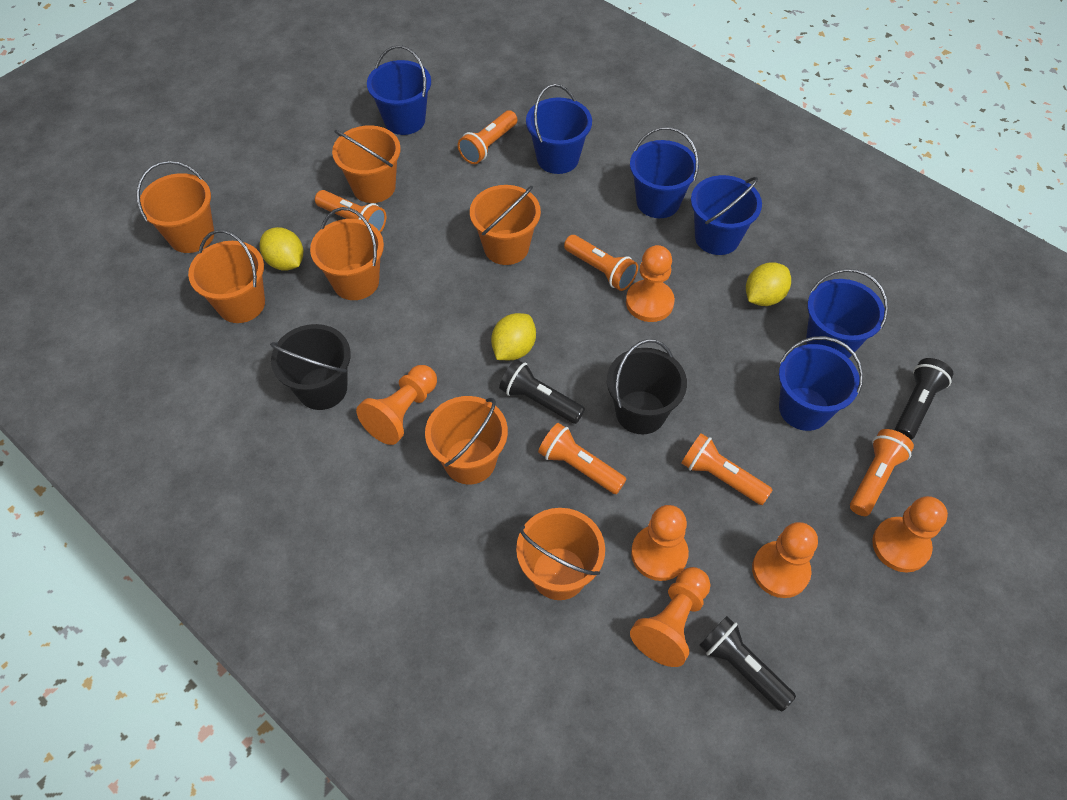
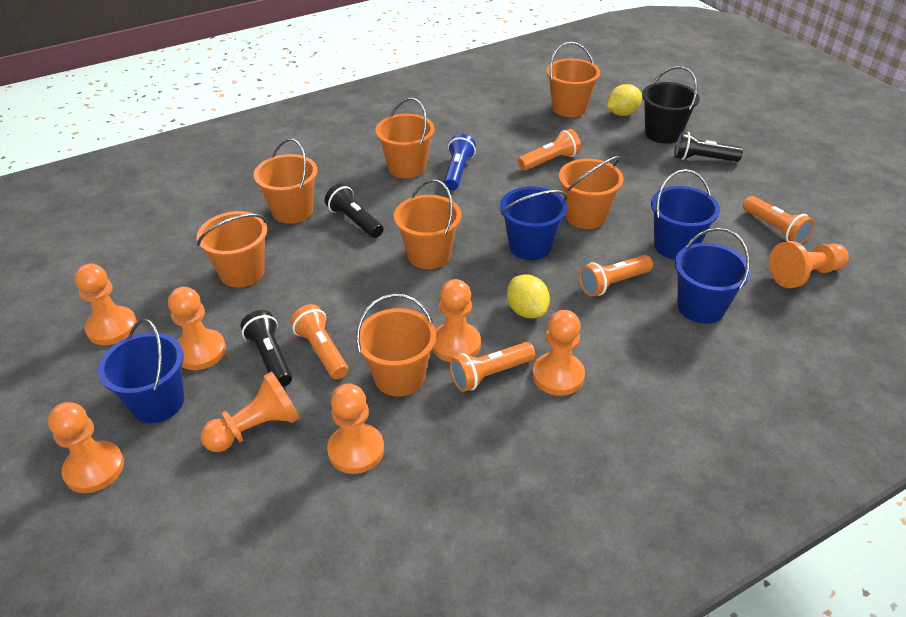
black bucket: 2 -> 1
blue bucket: 6 -> 4
blue flashlight: 0 -> 1
orange flashlight: 6 -> 5
orange pawn: 6 -> 8
yellow lemon: 3 -> 2

